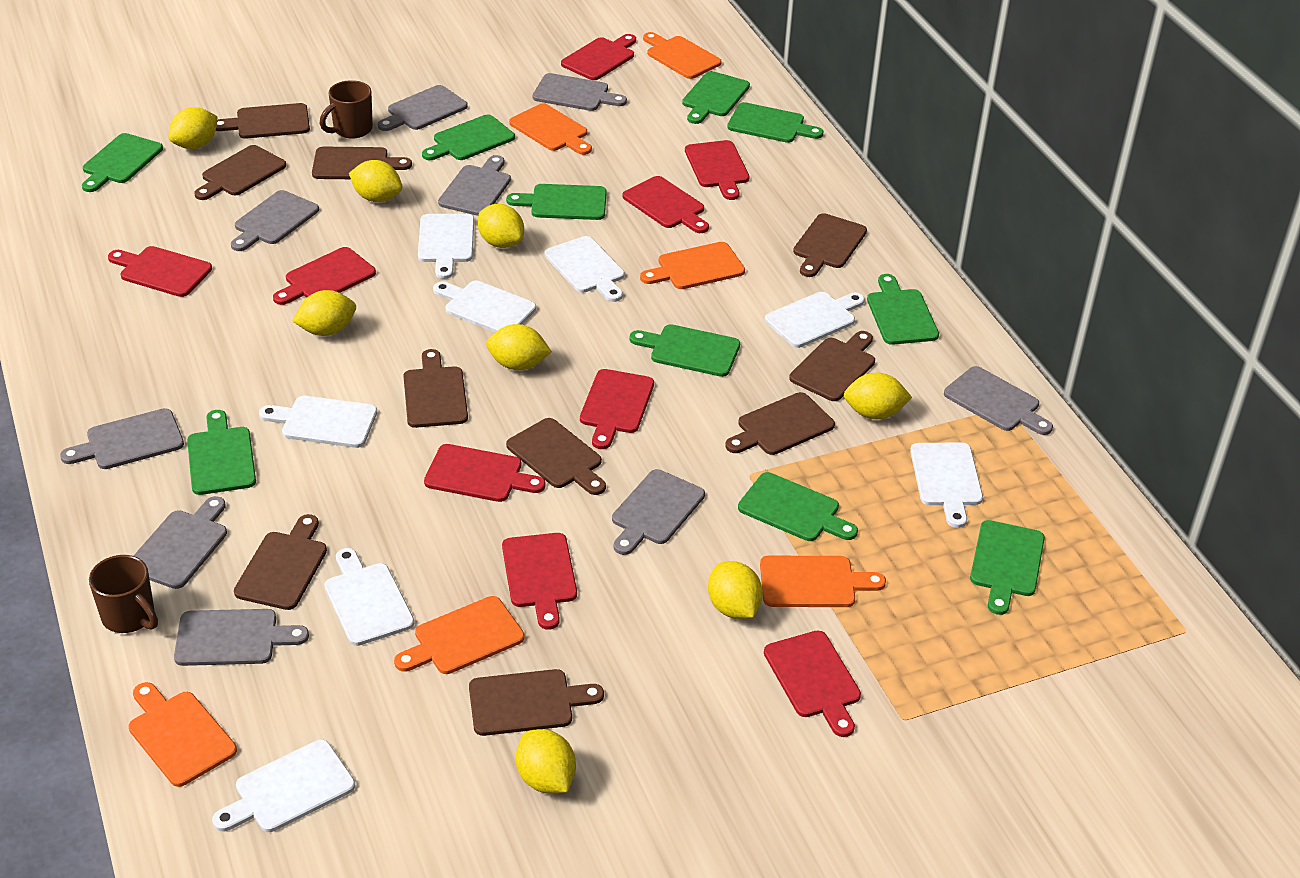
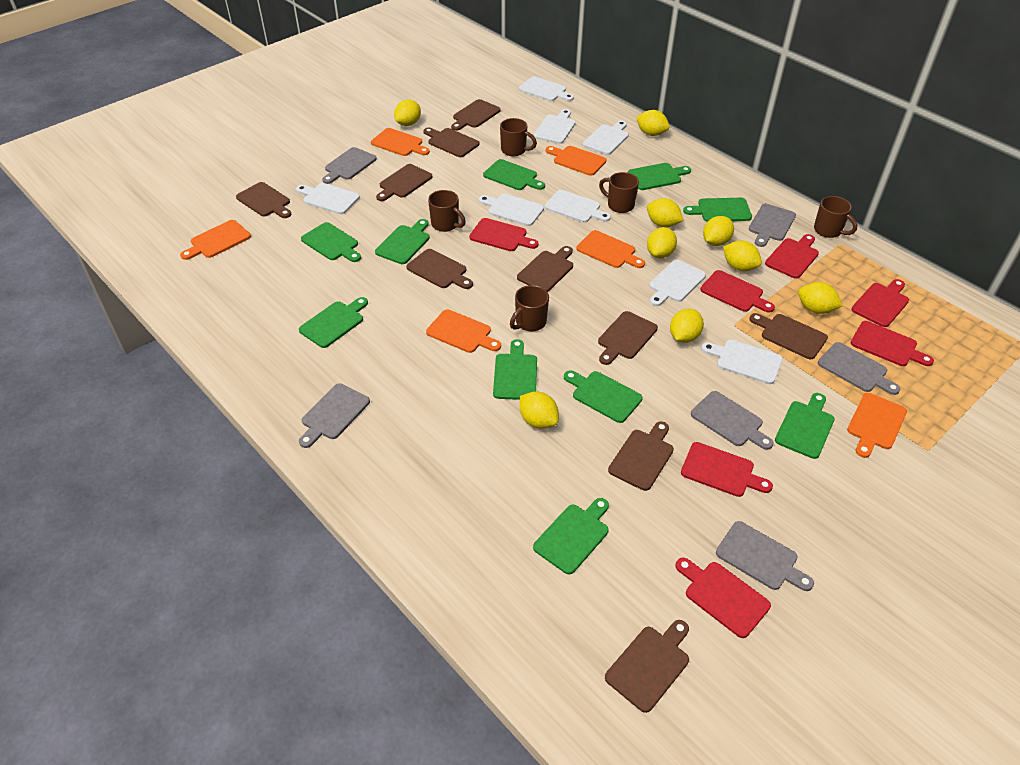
brown mug: 2 -> 5
grey cutting board: 9 -> 6
red cutting board: 9 -> 7
yellow lemon: 8 -> 9

